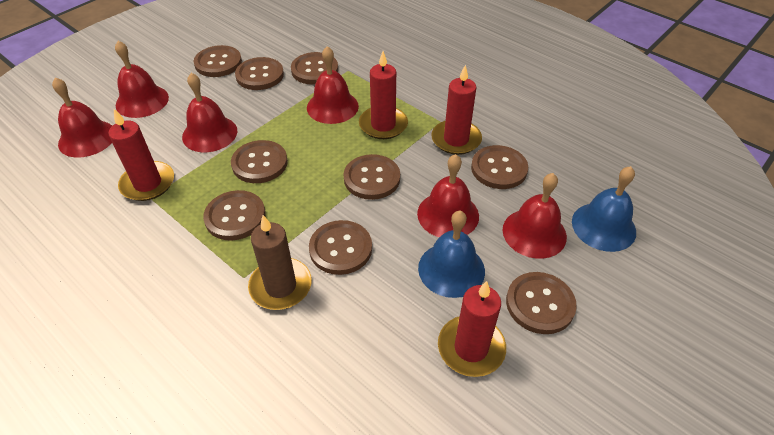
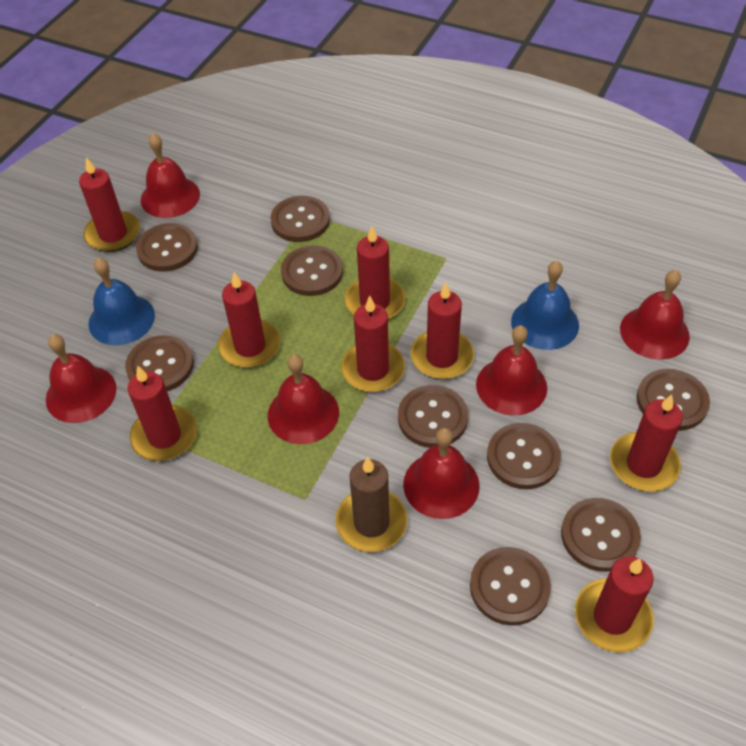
red candle: 4 -> 8

